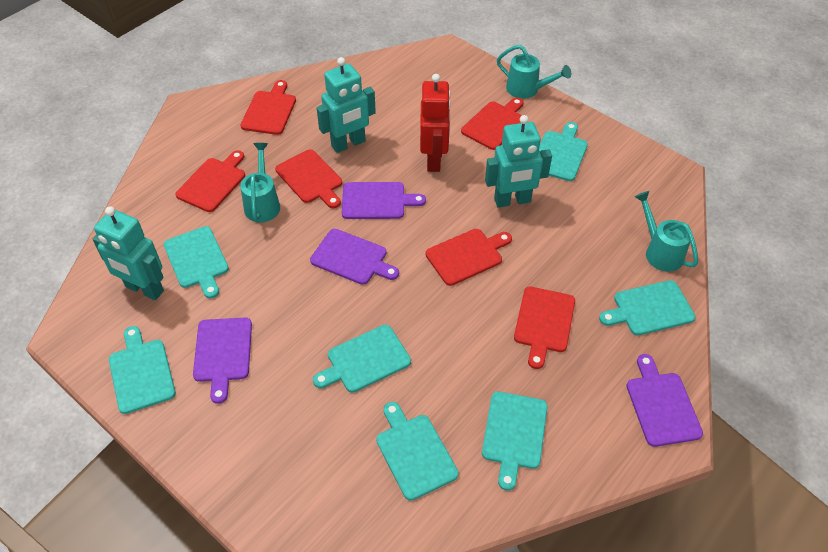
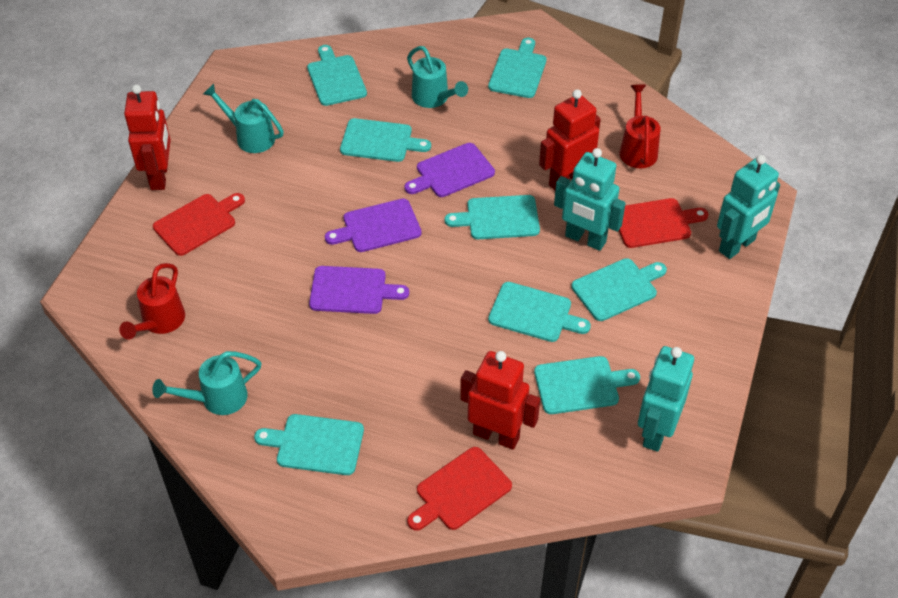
purple cutting board: 4 -> 3
red cutting board: 6 -> 3
red robot: 1 -> 3
red watering can: 0 -> 2
turquoise cutting board: 7 -> 8

